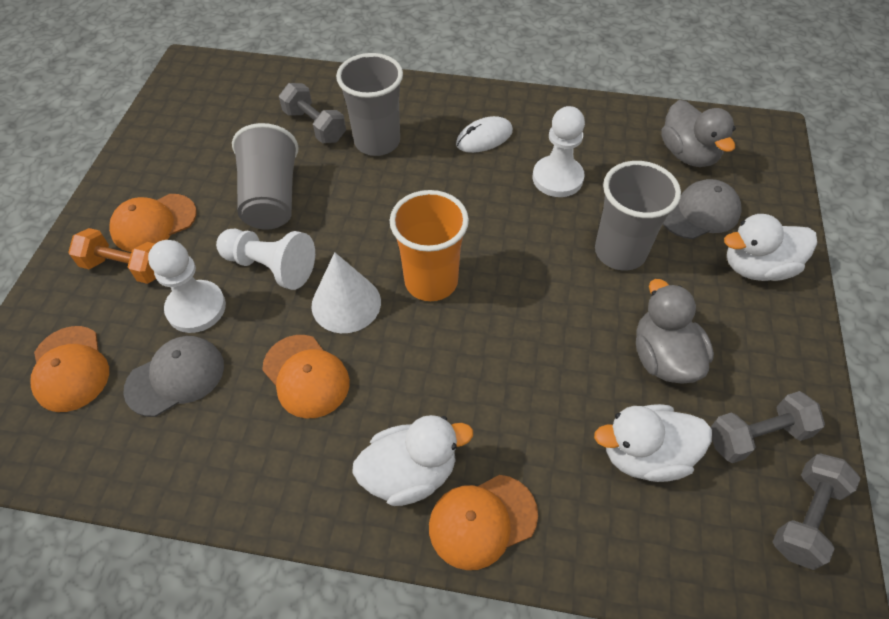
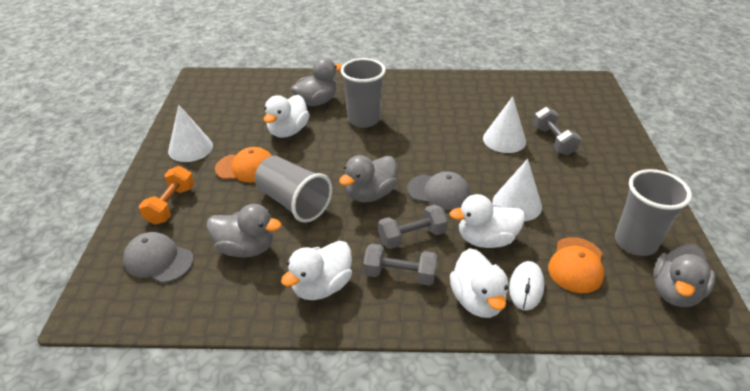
grey duck: 2 -> 4
orange cap: 4 -> 2
orange cup: 1 -> 0
white cone: 1 -> 3
white duck: 3 -> 4
white pawn: 3 -> 0

